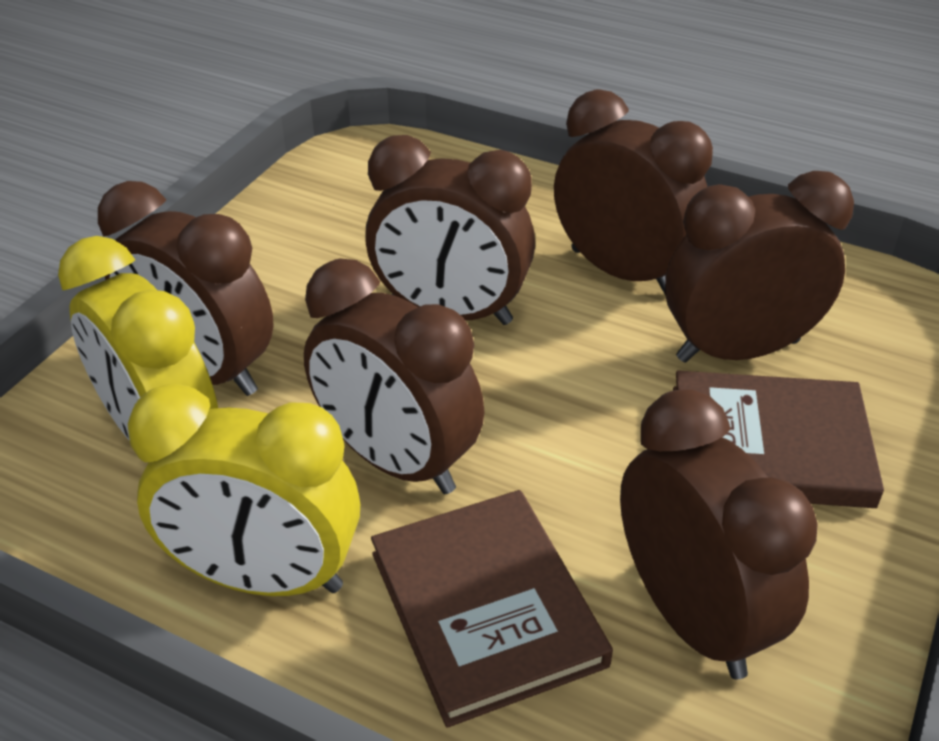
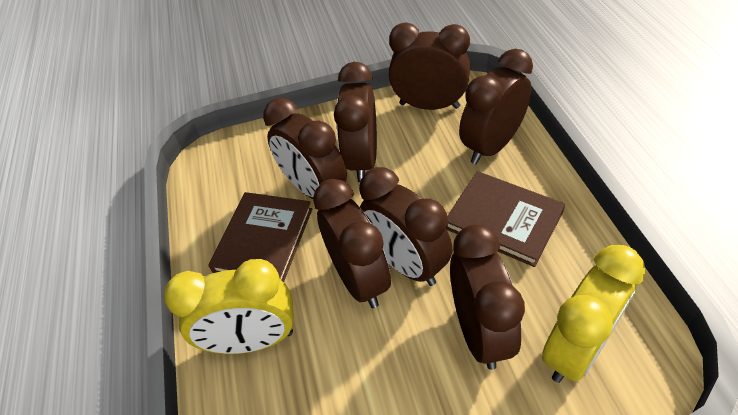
brown clock: 6 -> 7

